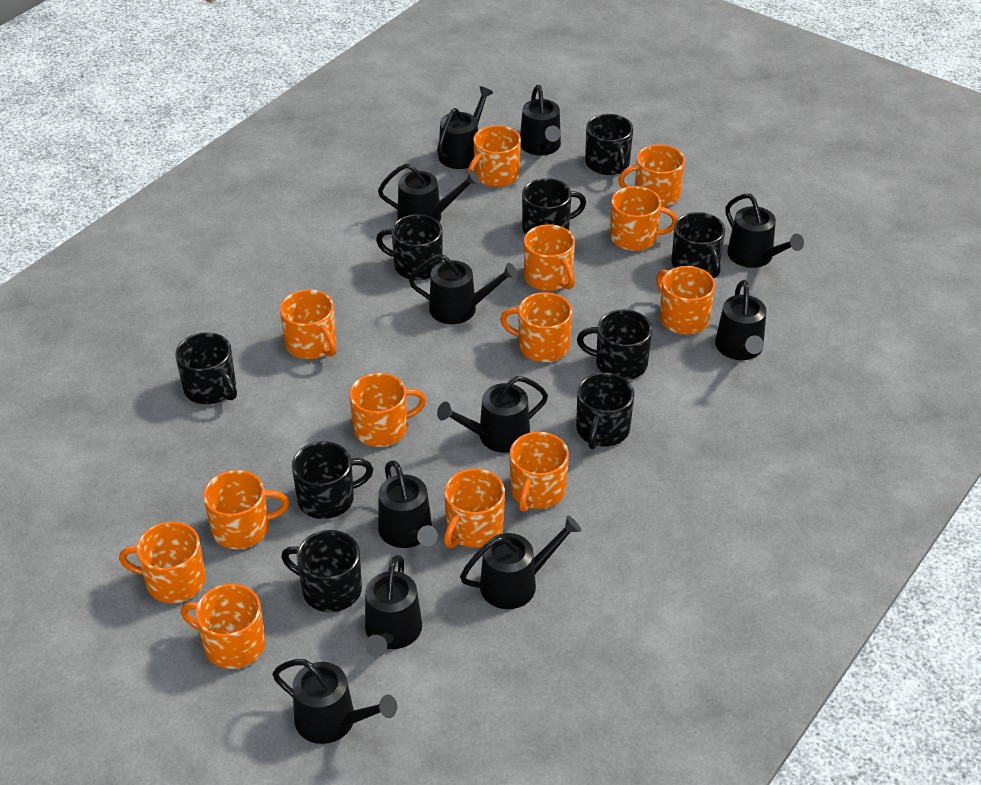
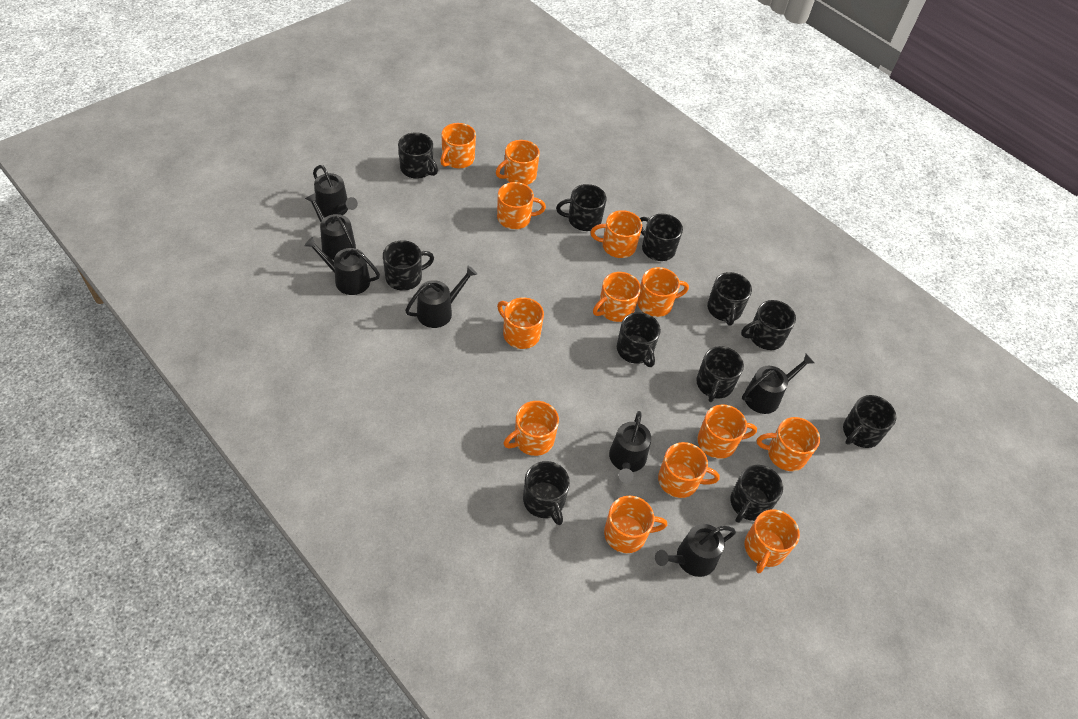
black mug: 9 -> 11
black watering can: 11 -> 7

